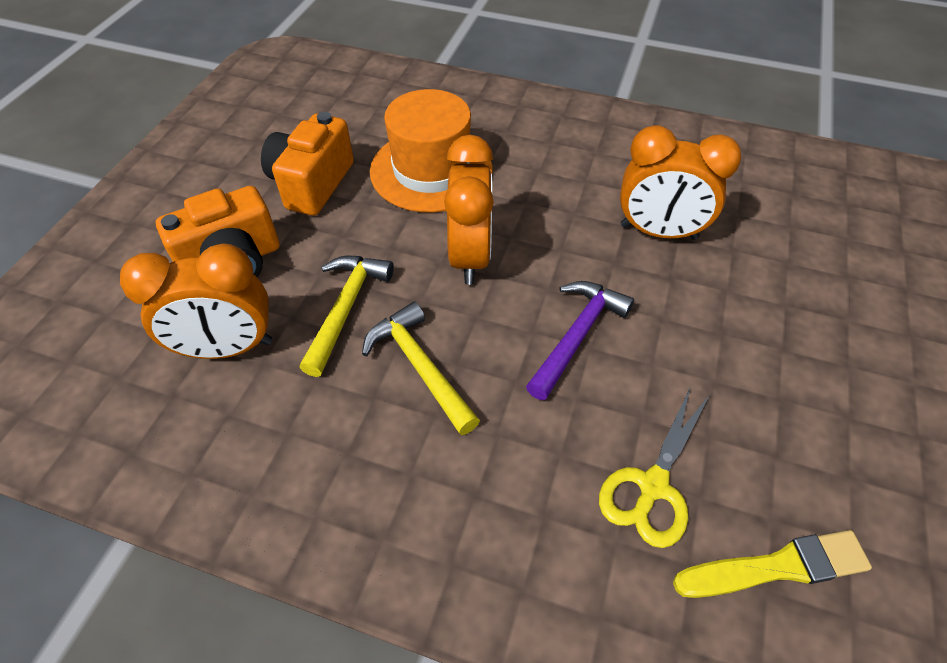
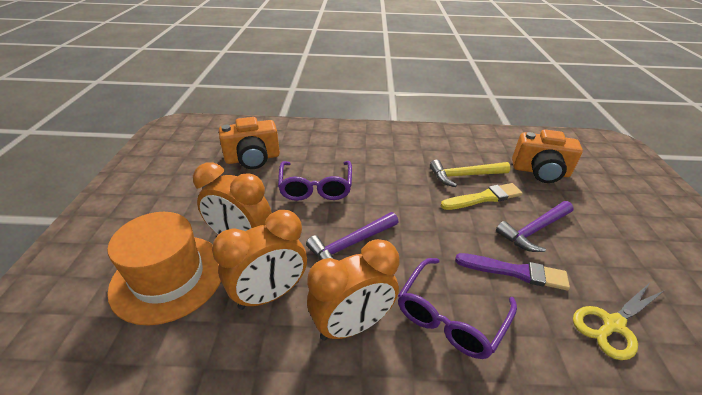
purple brush: 0 -> 1
purple glasses: 0 -> 2
purple hammer: 1 -> 2
yellow hammer: 2 -> 1

